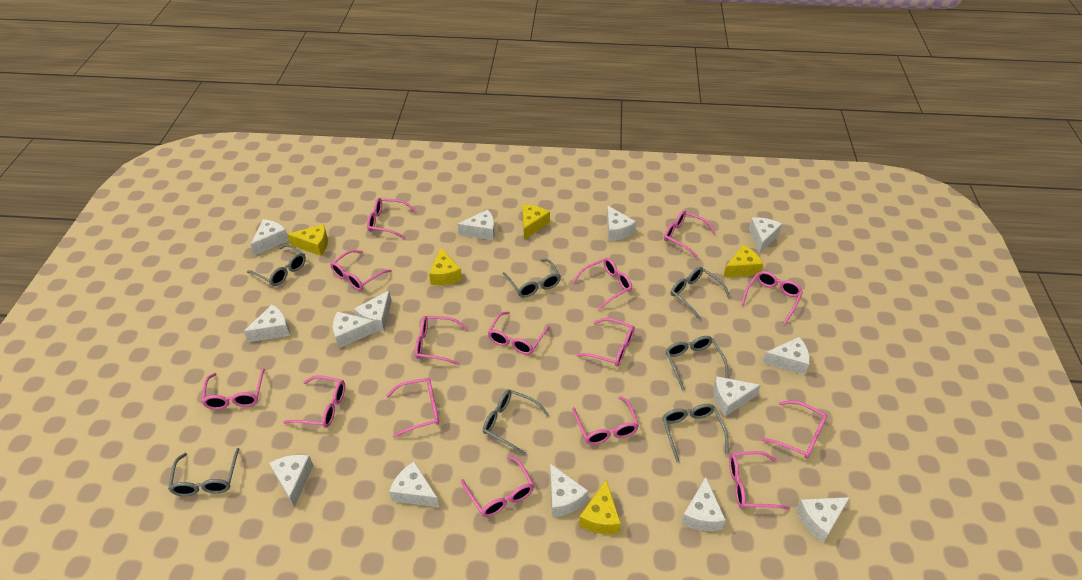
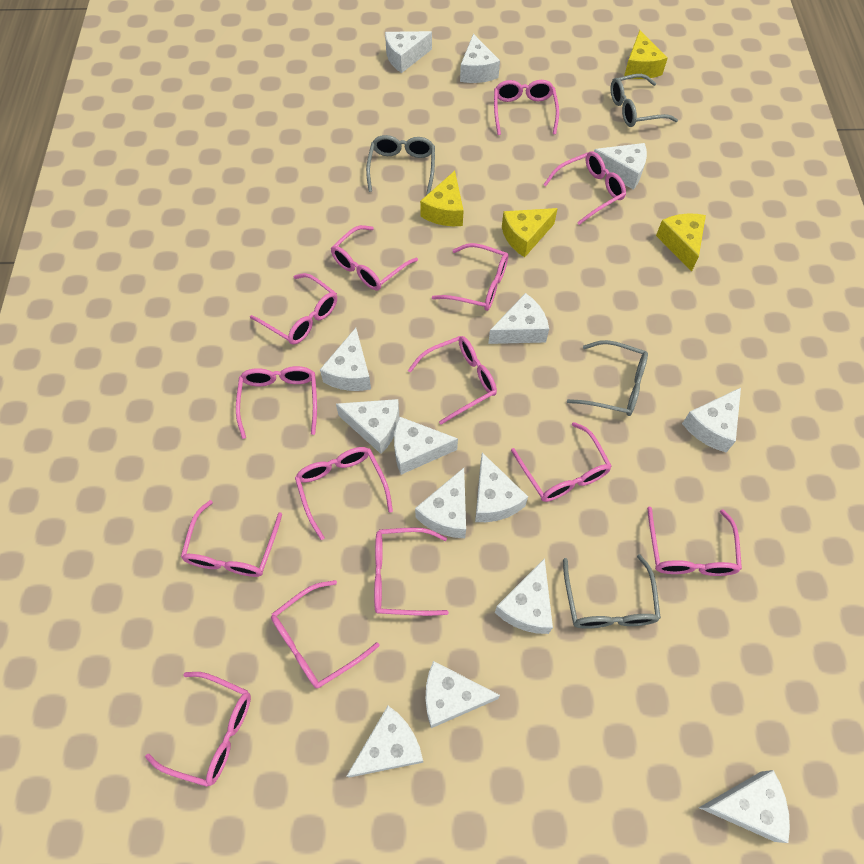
grey glasses: 7 -> 4
pink glasses: 15 -> 14
yellow cheese: 5 -> 4

